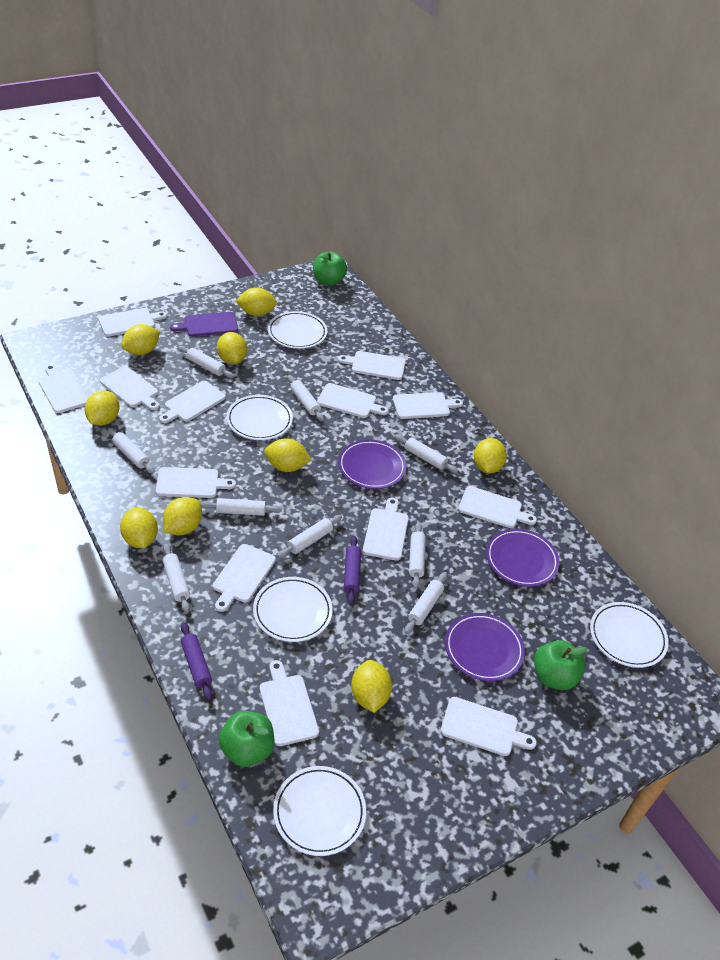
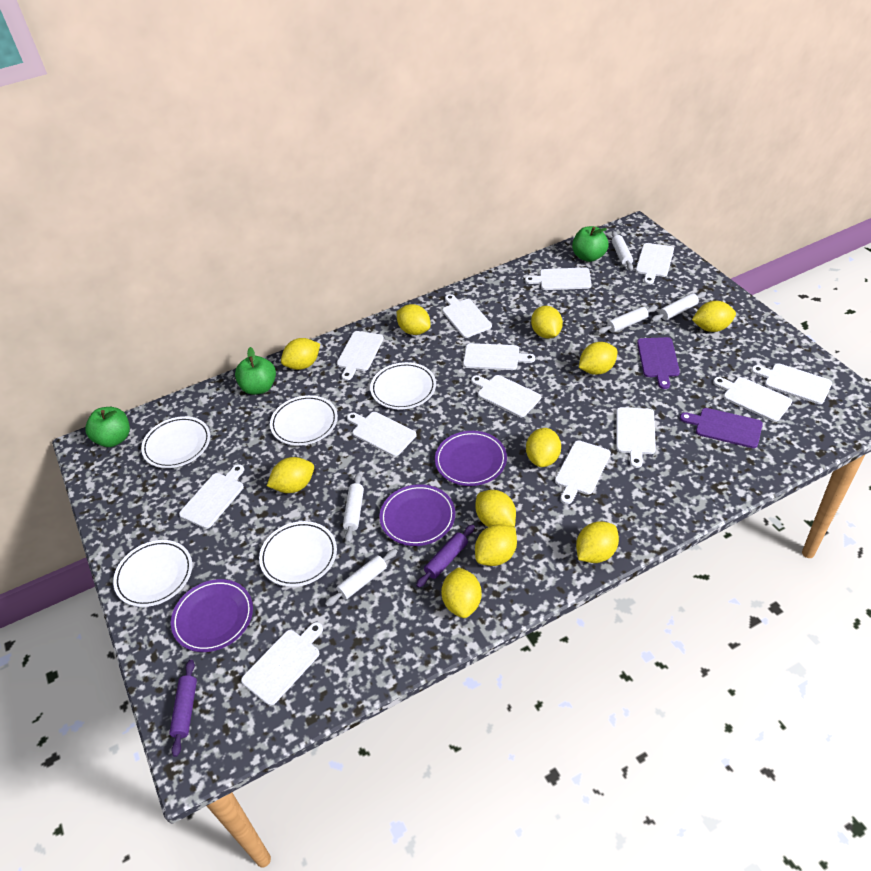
purple cutting board: 1 -> 2
white rolling pin: 9 -> 5
yellow lemon: 9 -> 11

